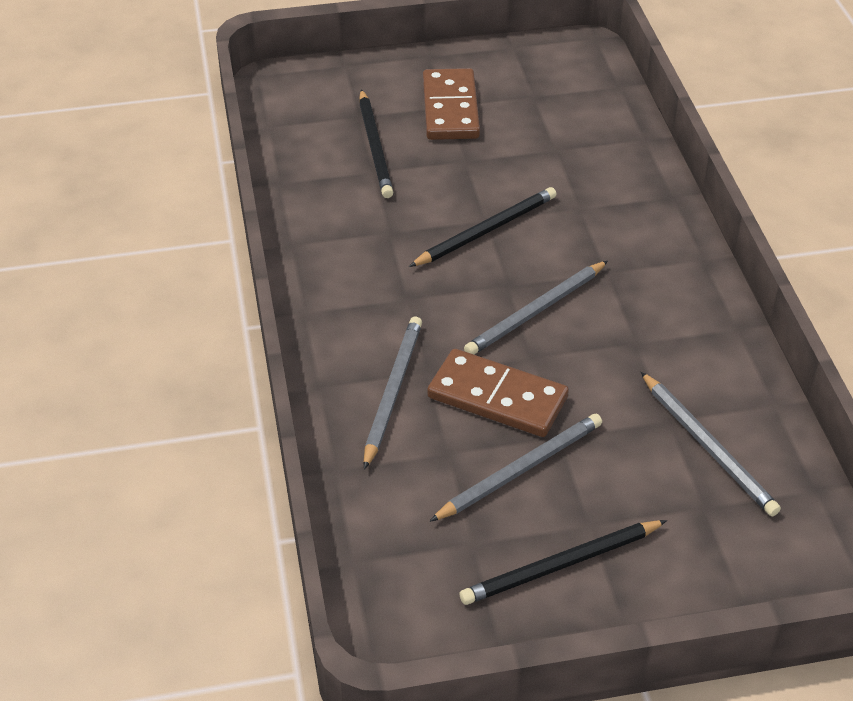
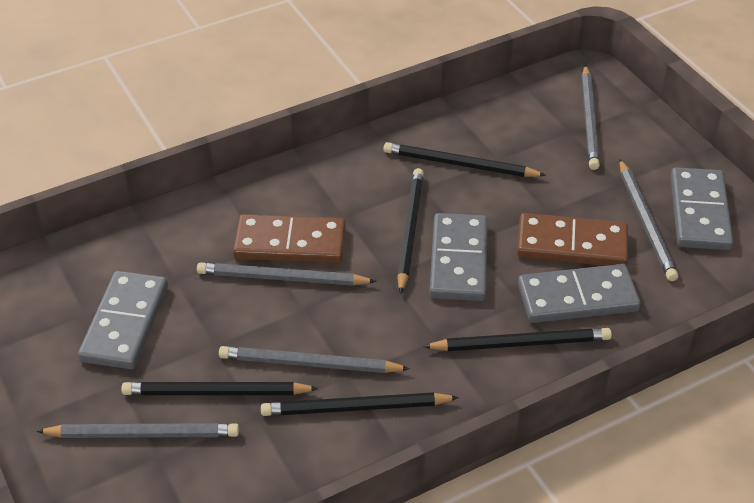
black pencil: 3 -> 5
grey domino: 0 -> 4
grey pencil: 4 -> 5

